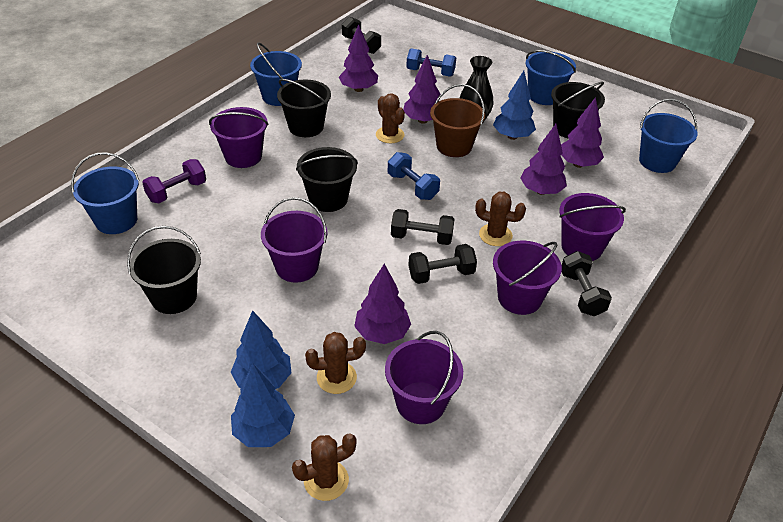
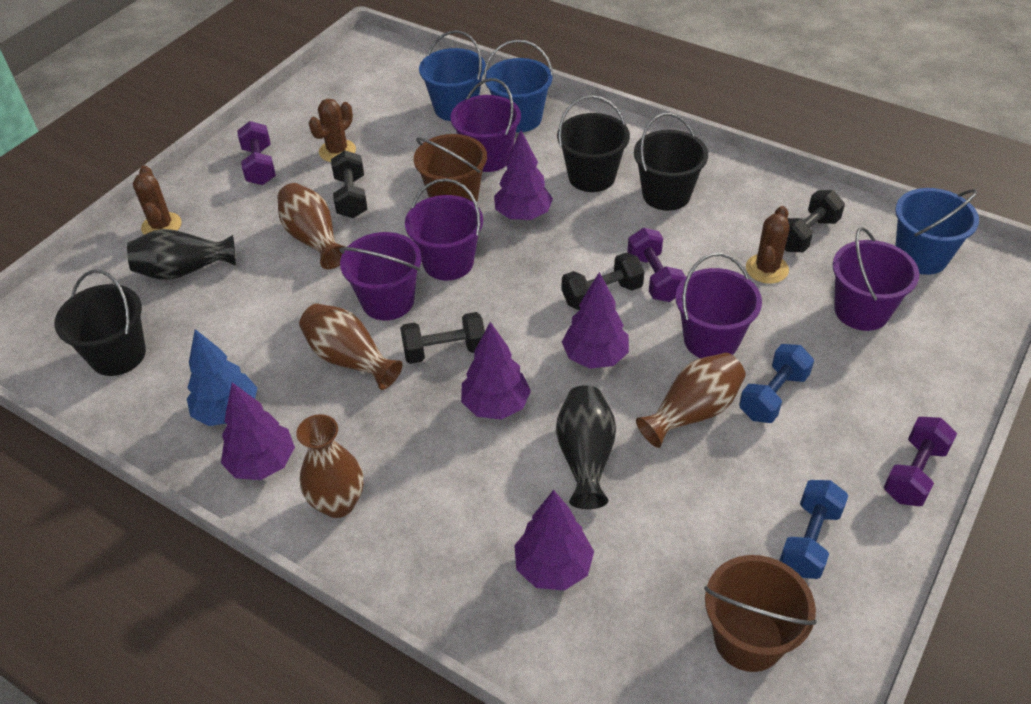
black bucket: 4 -> 3
black vase: 1 -> 2
blue bucket: 4 -> 3
blue tree: 3 -> 1
brown bucket: 1 -> 2
brown cactus: 4 -> 3
brown vase: 0 -> 4
purple dumbbell: 1 -> 3

